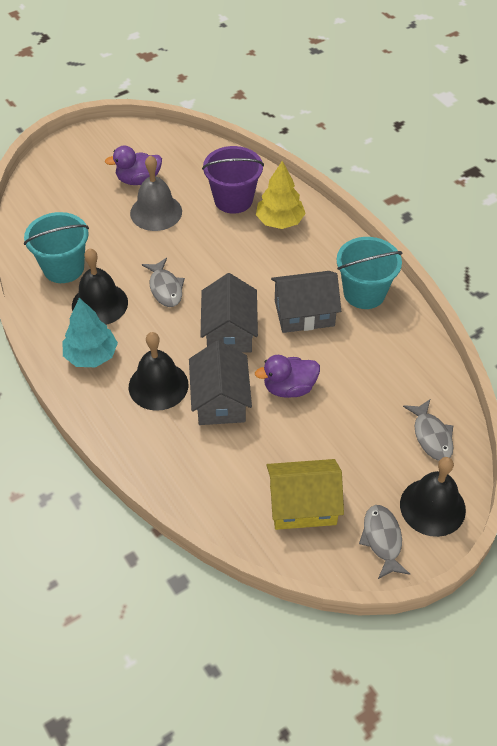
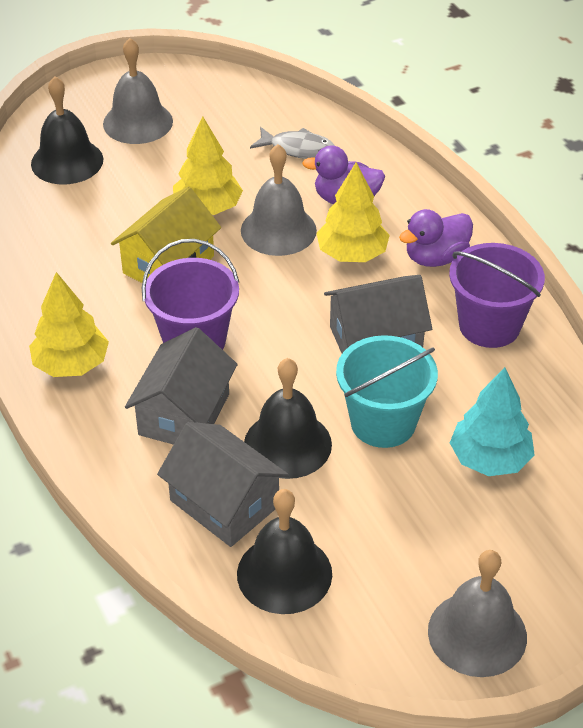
grey bell: 1 -> 3
grey fish: 3 -> 1
purple bucket: 1 -> 2
turquoise bucket: 2 -> 1
yellow tree: 1 -> 3

